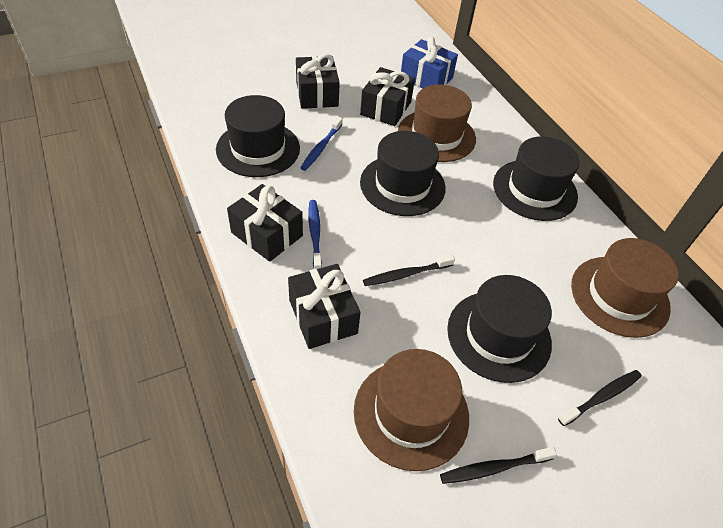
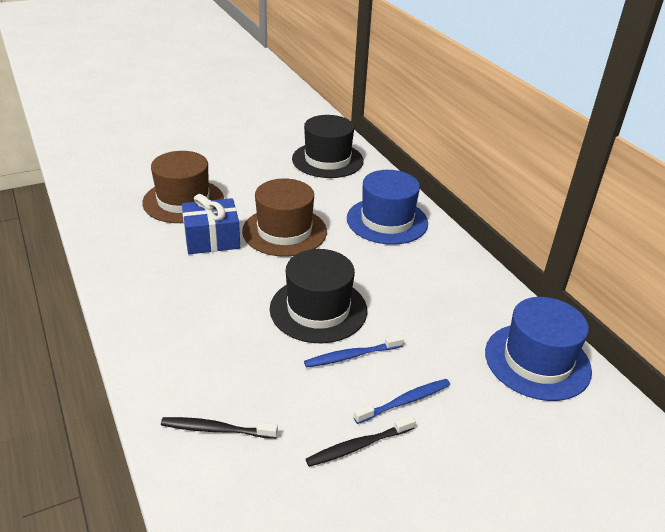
black gift: 4 -> 0
black hat: 4 -> 2
black toothbrush: 3 -> 2
blue hat: 0 -> 2
brown hat: 3 -> 2

